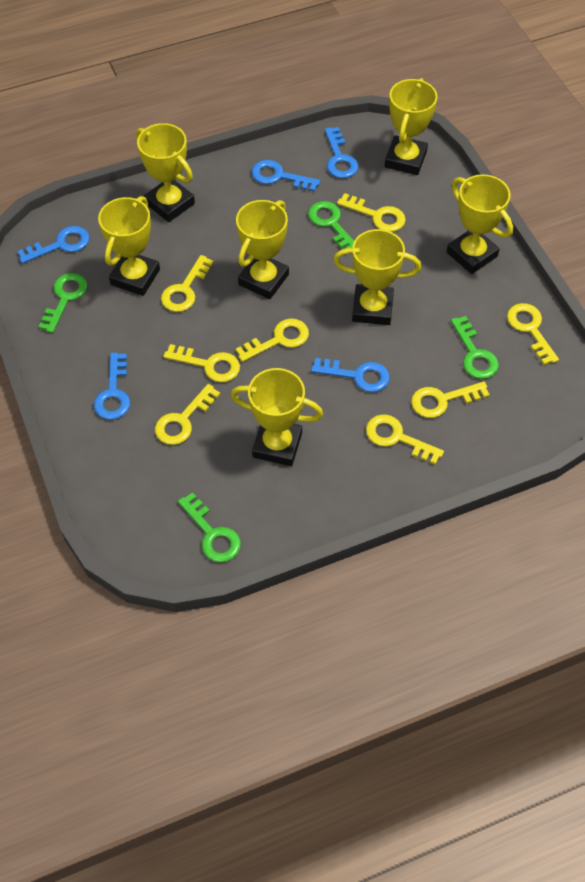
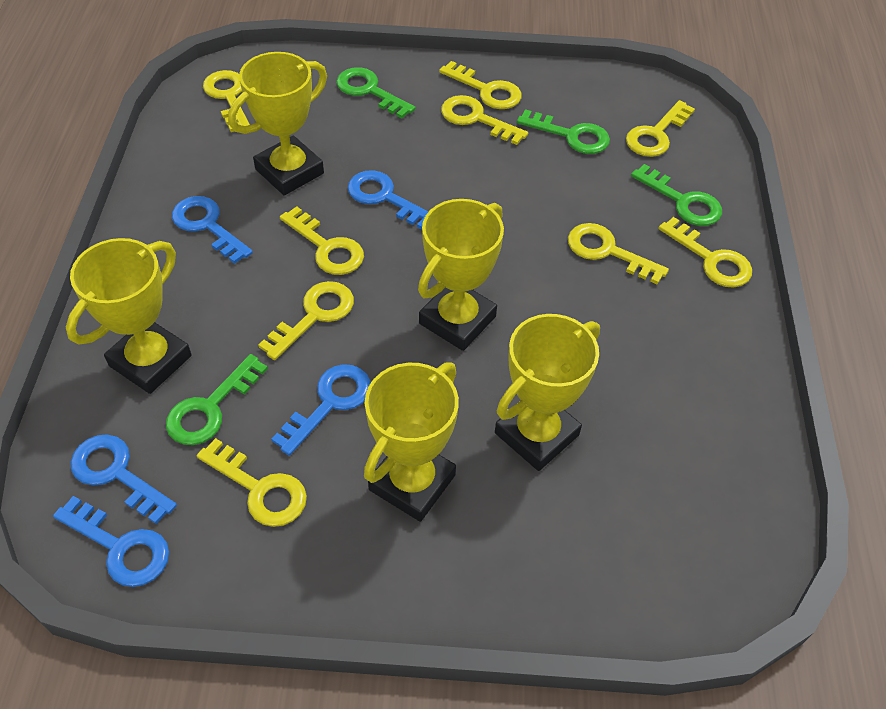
yellow key: 8 -> 9
yellow trophy: 7 -> 5

